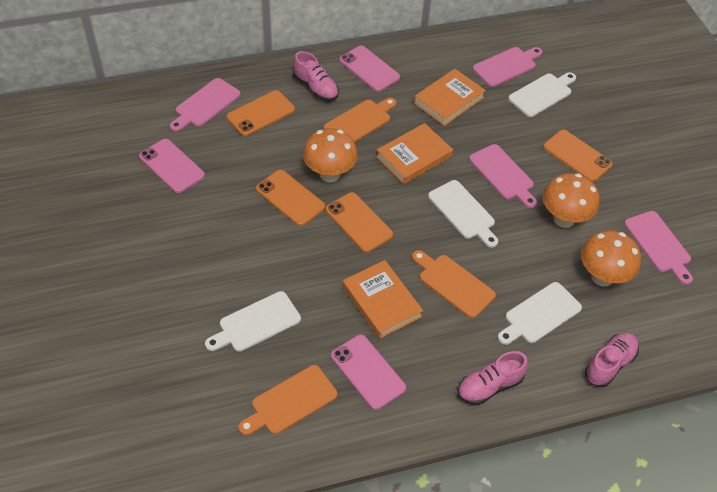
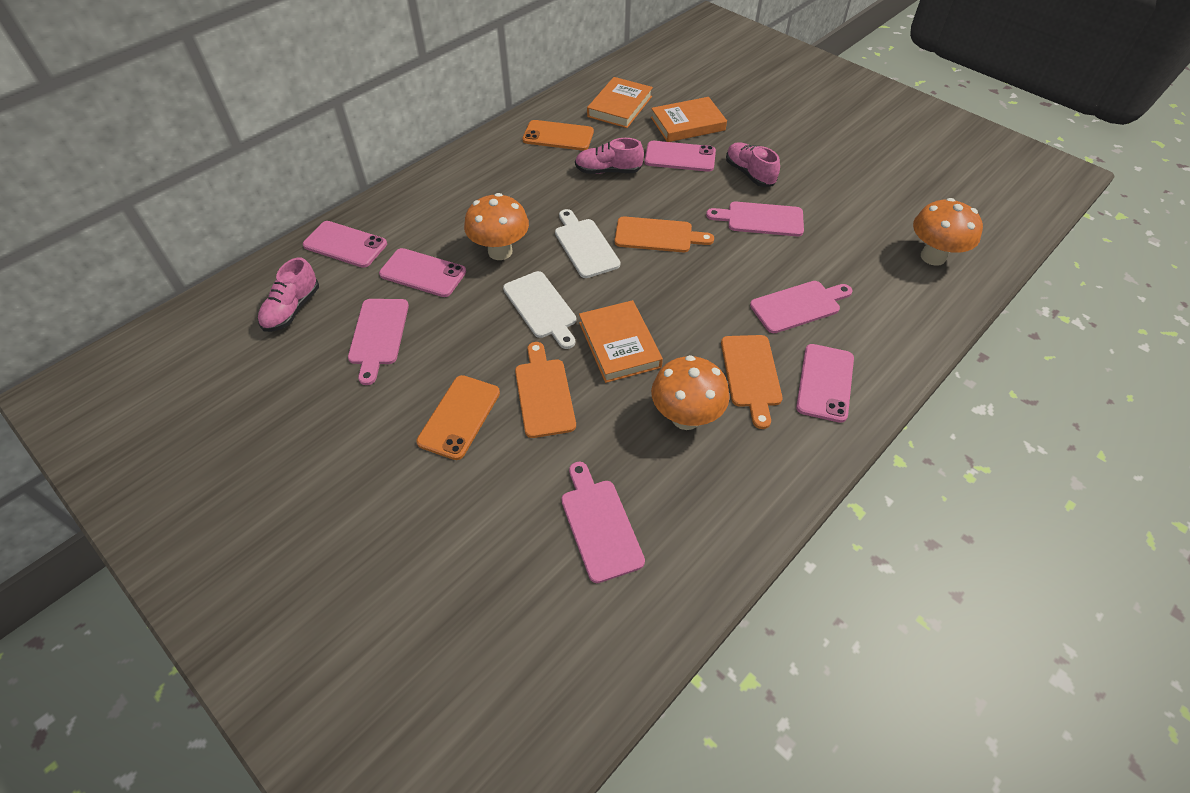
orange phone: 4 -> 2
pink phone: 3 -> 4
white cutting board: 4 -> 2

